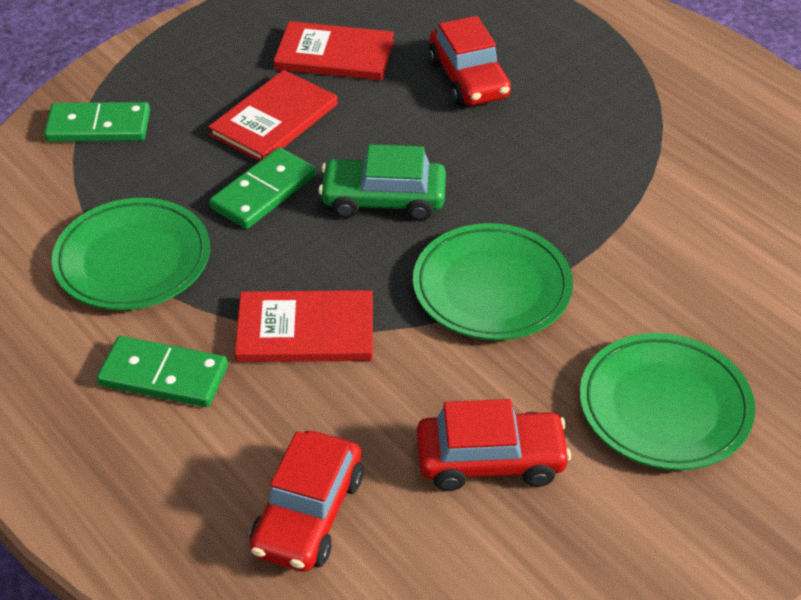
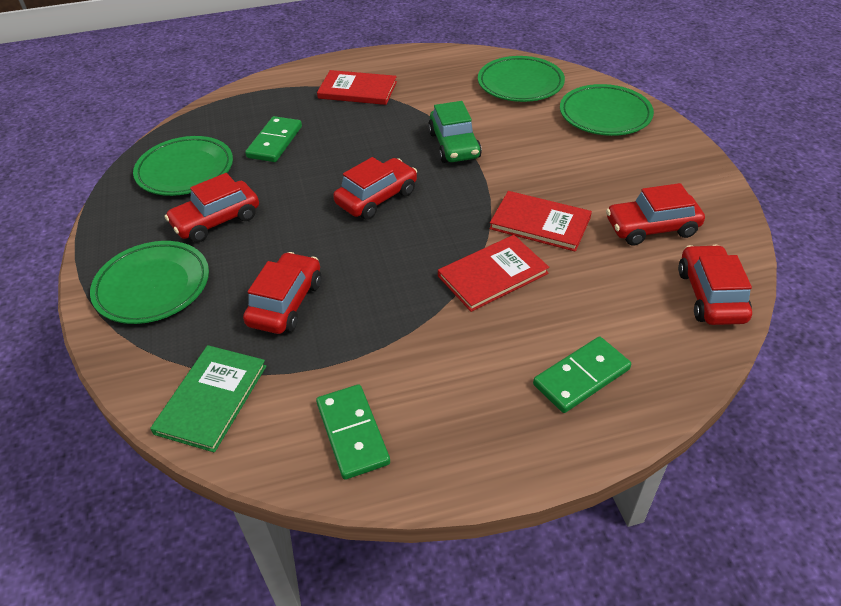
green book: 0 -> 1
green plate: 3 -> 4
red car: 3 -> 5

